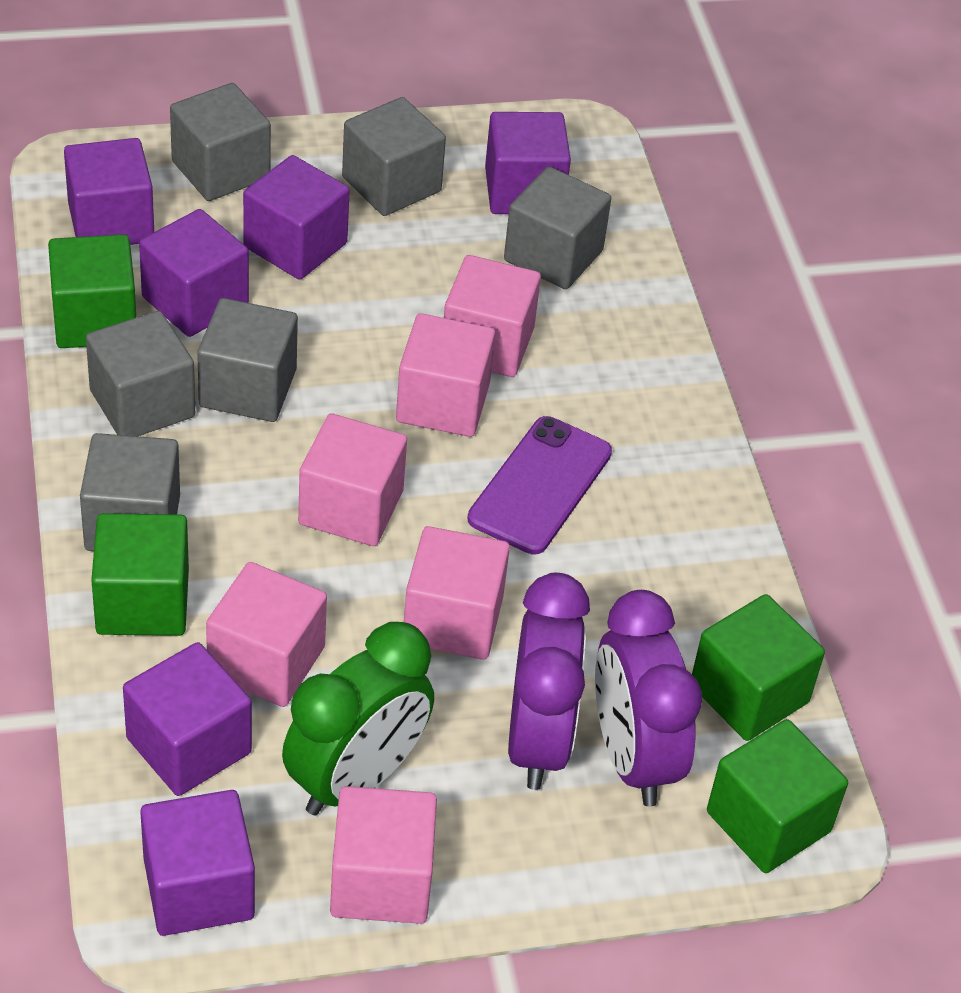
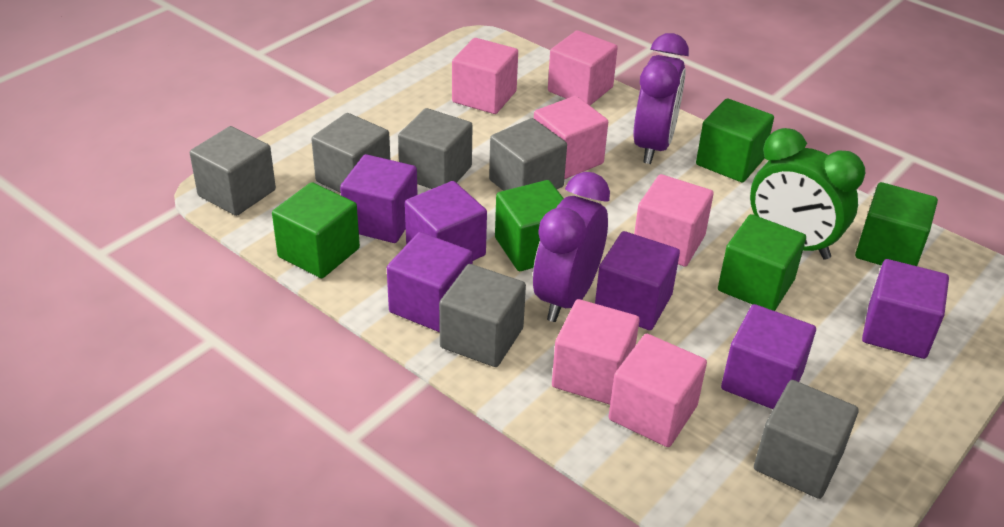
green cube: 4 -> 5
purple phone: 1 -> 0

